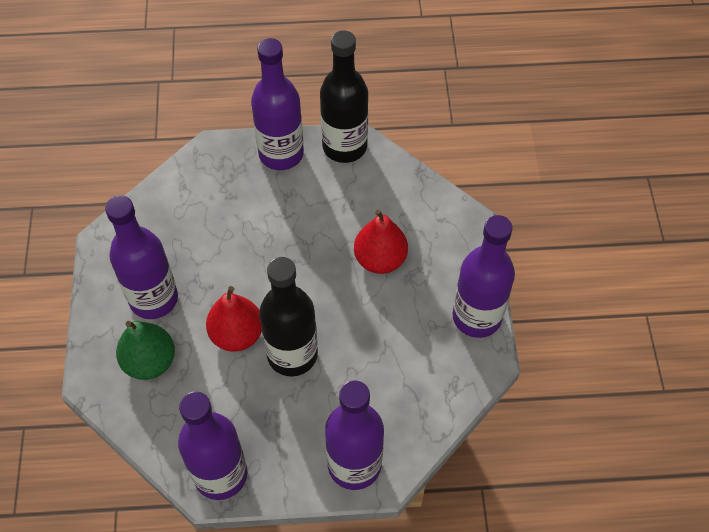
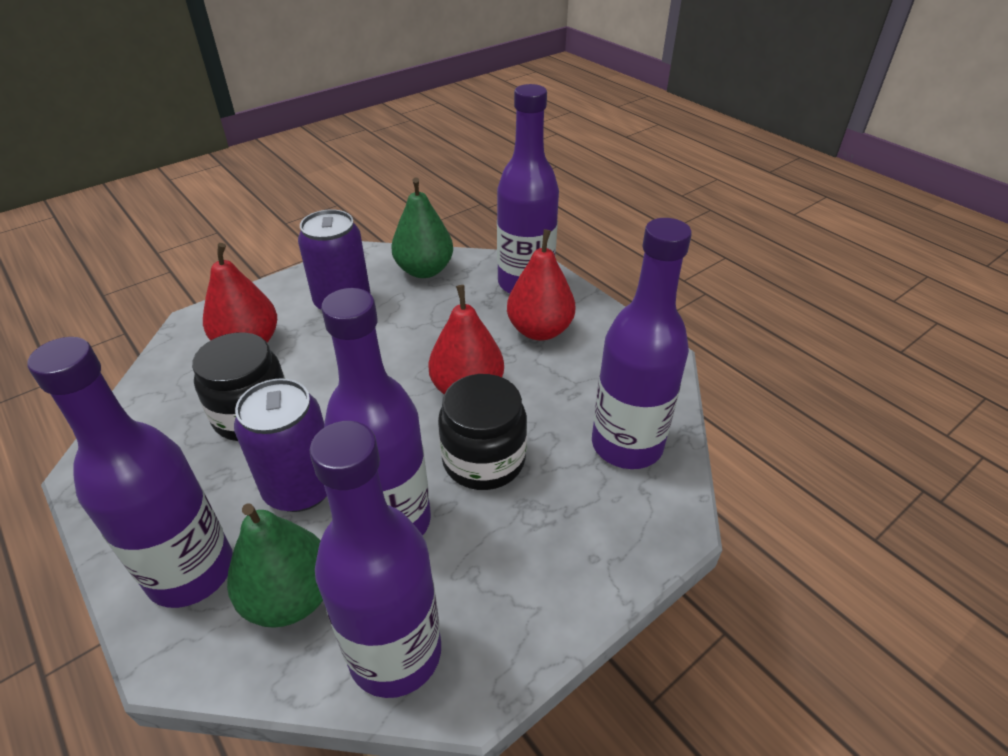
black bottle: 2 -> 0
black jar: 0 -> 2
green pear: 1 -> 2
purple can: 0 -> 2
red pear: 2 -> 3

